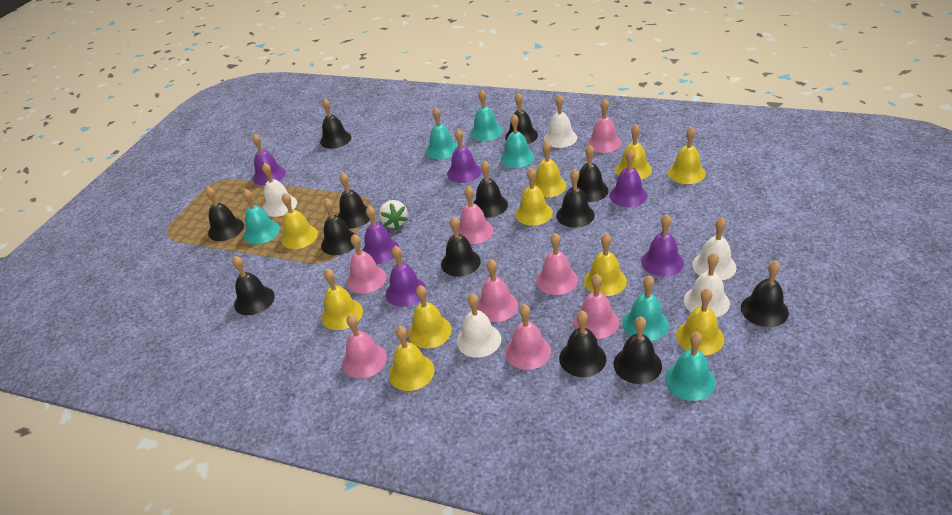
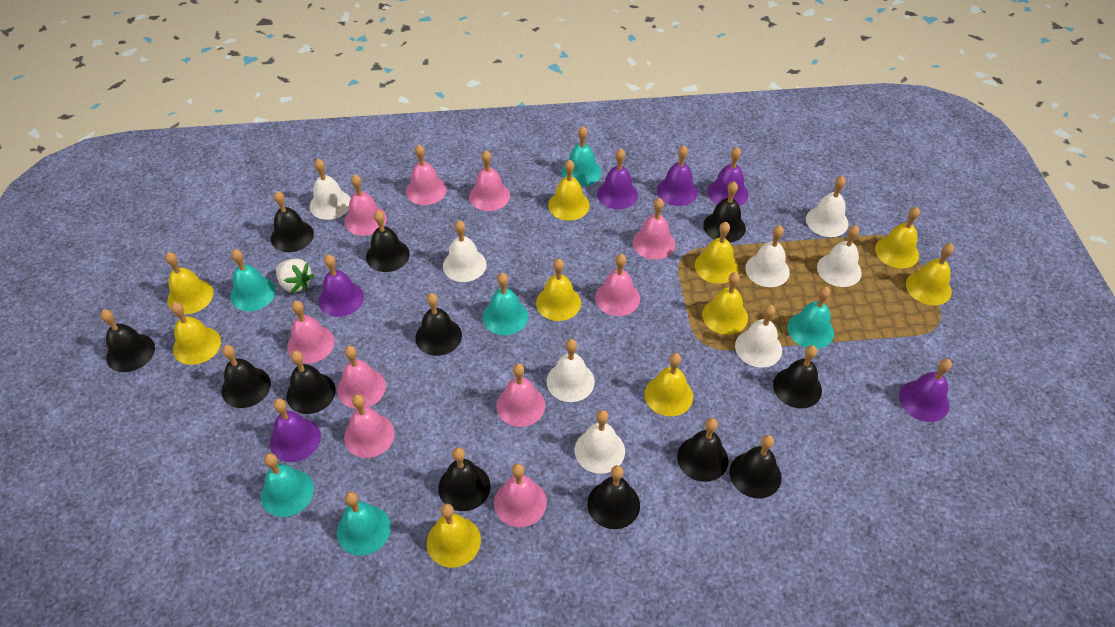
black bell: 13 -> 12
pink bell: 8 -> 10
white bell: 5 -> 8

